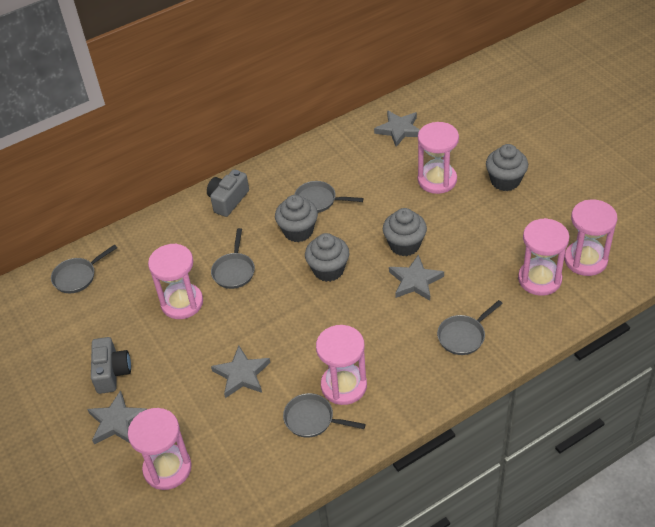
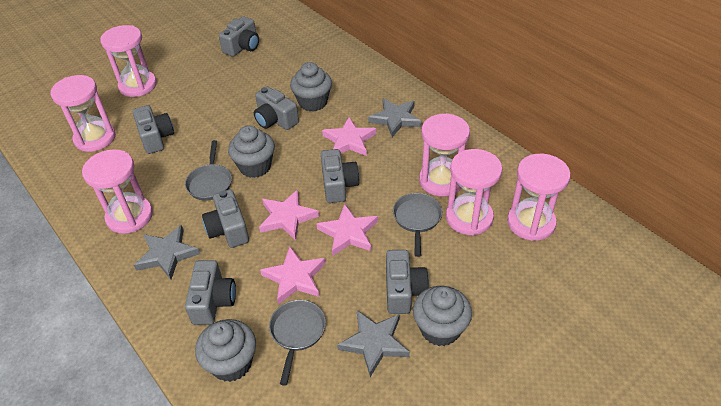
grey camera: 2 -> 7
grey pan: 5 -> 3
grey star: 4 -> 3
pink star: 0 -> 4

